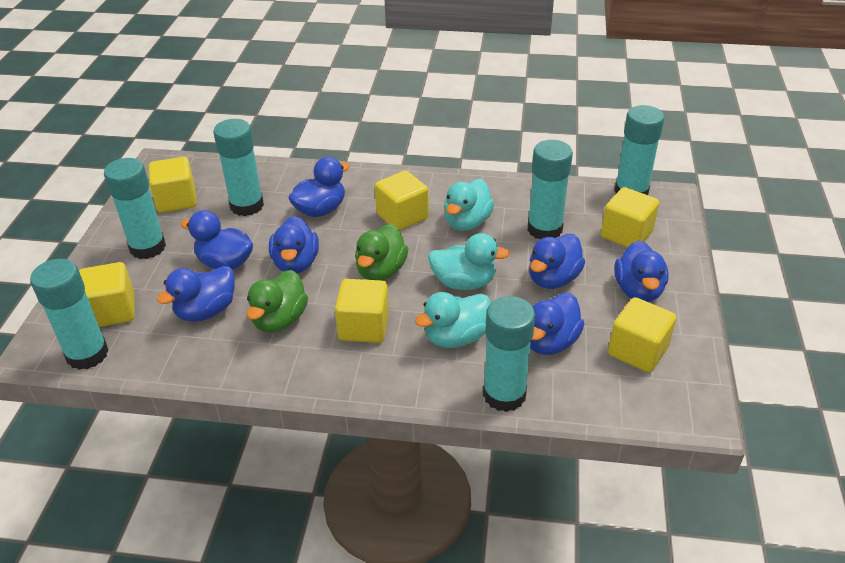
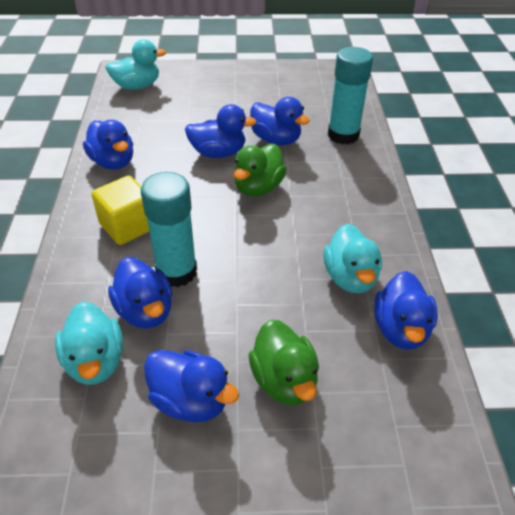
blue duck: 7 -> 6
turquoise glue stick: 6 -> 2
yellow cube: 6 -> 1

